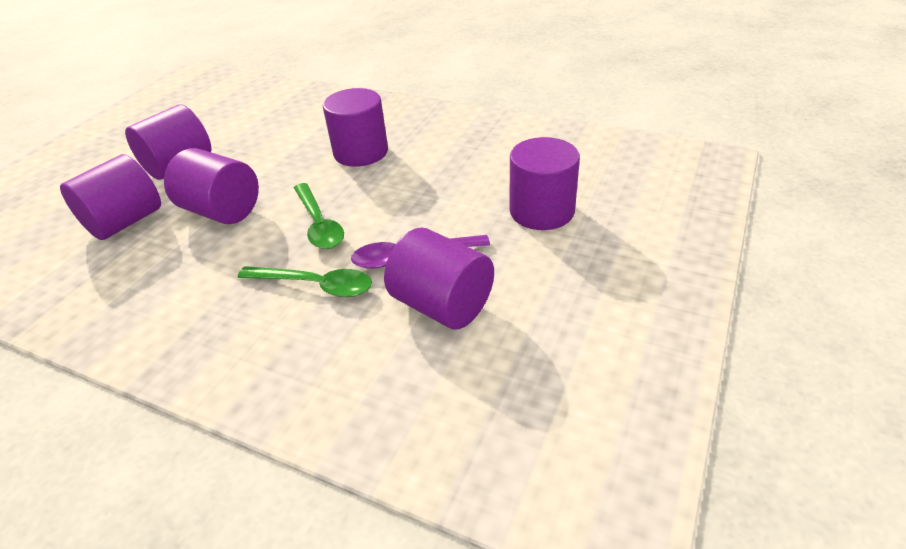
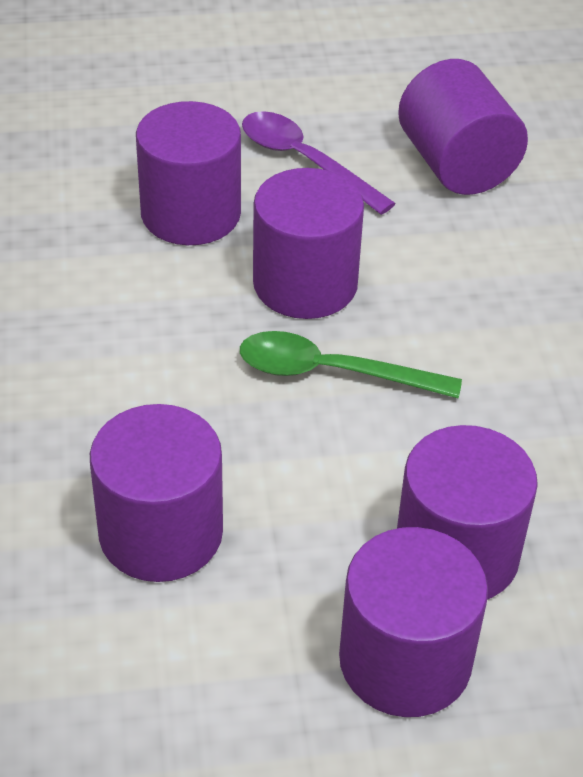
green spoon: 2 -> 1

